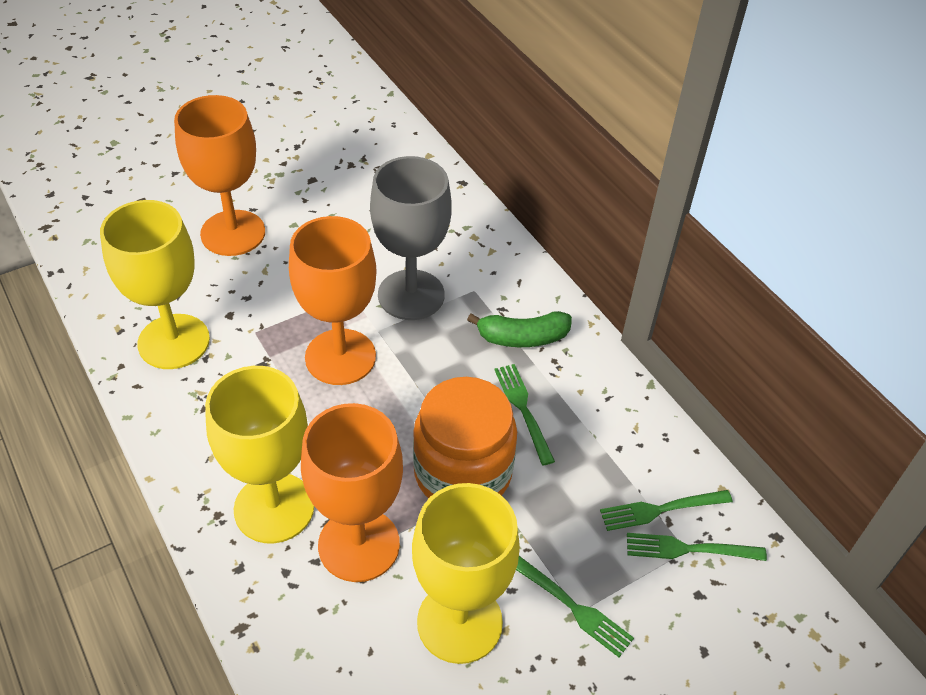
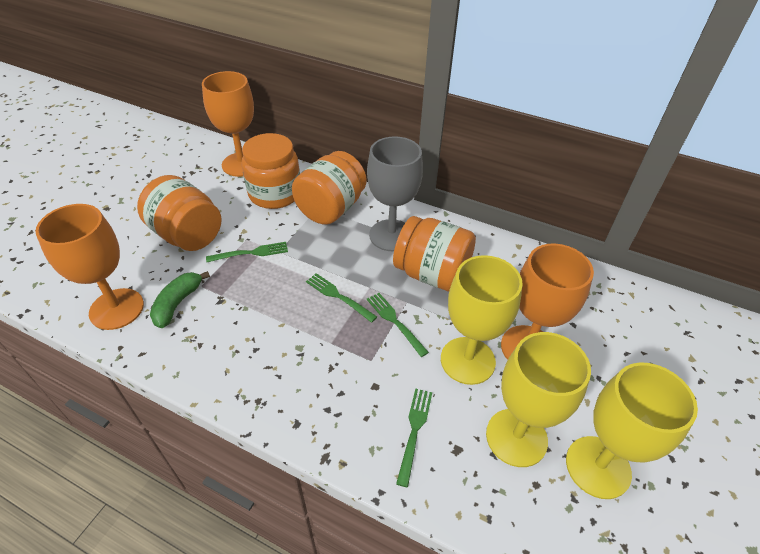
orange jar: 1 -> 4

